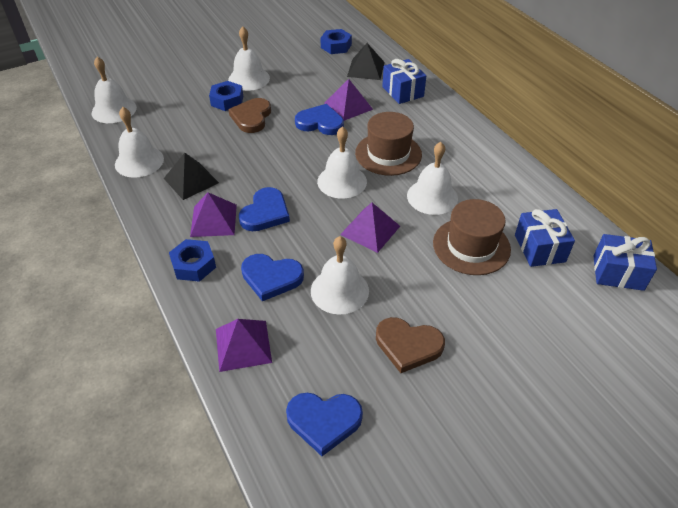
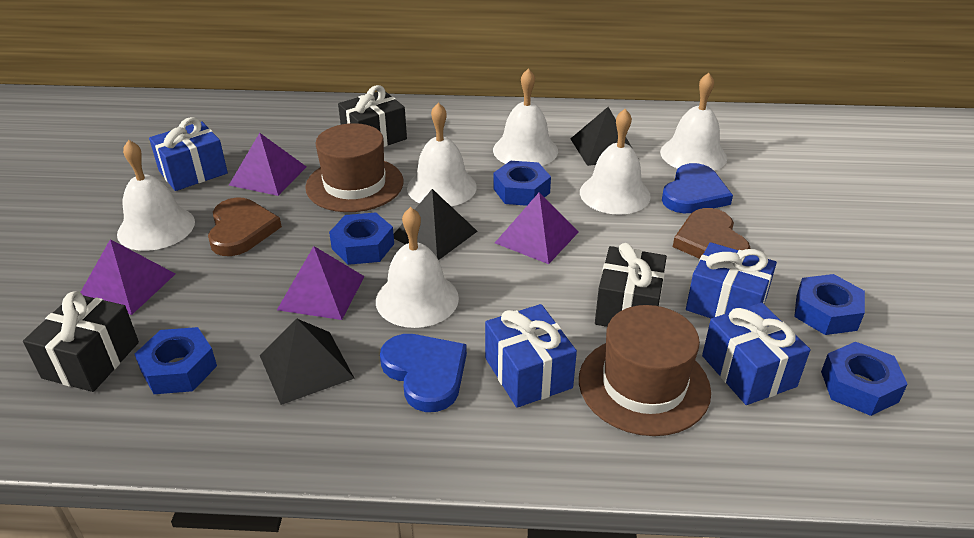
black gift: 0 -> 3
black pyramid: 2 -> 3
blue gift: 3 -> 4
blue heart: 4 -> 2
blue nut: 3 -> 5

